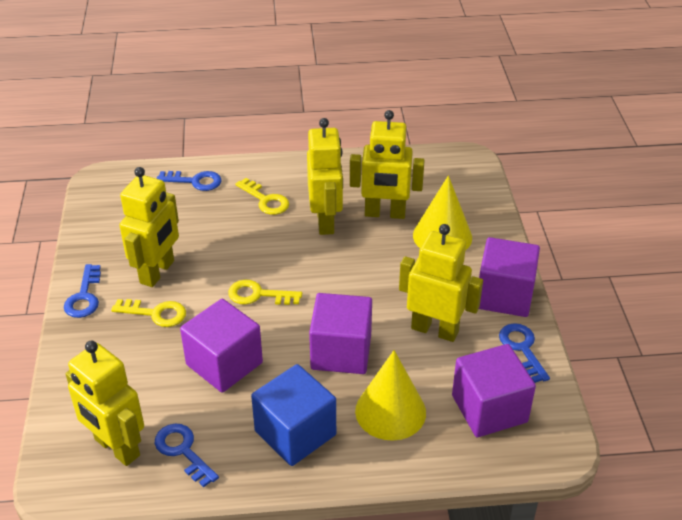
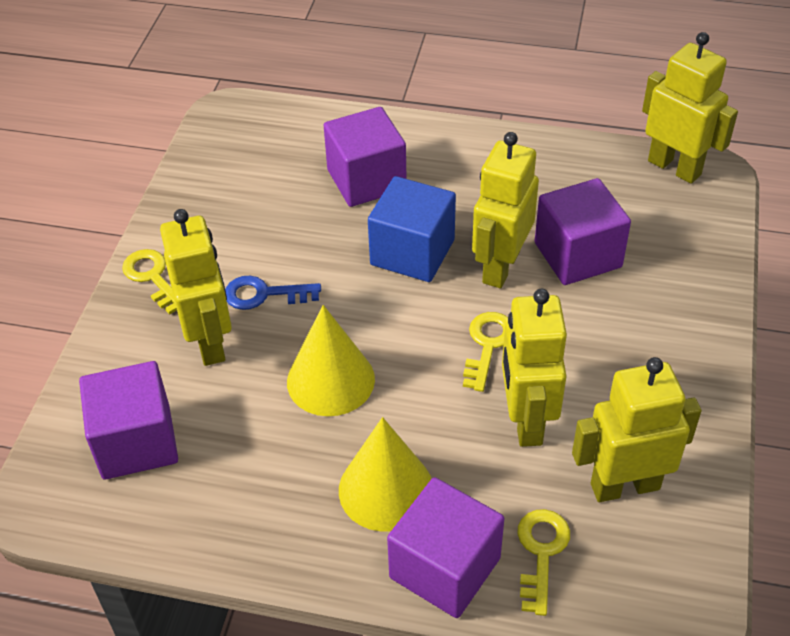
blue key: 4 -> 1

